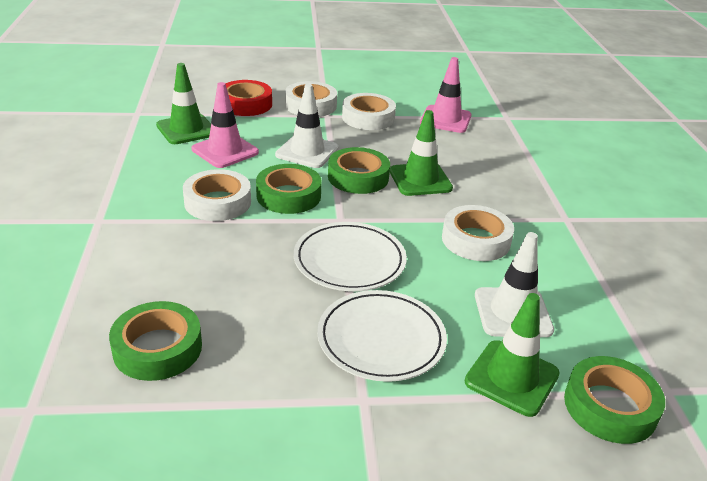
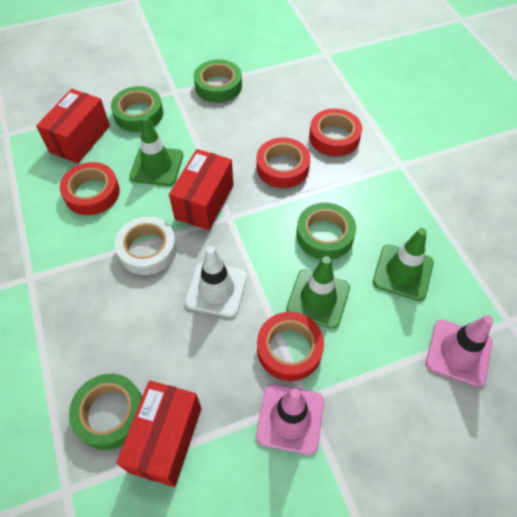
red box: 0 -> 3
red tape: 1 -> 4
white plate: 2 -> 0
white tape: 4 -> 1
white traffic cone: 2 -> 1

